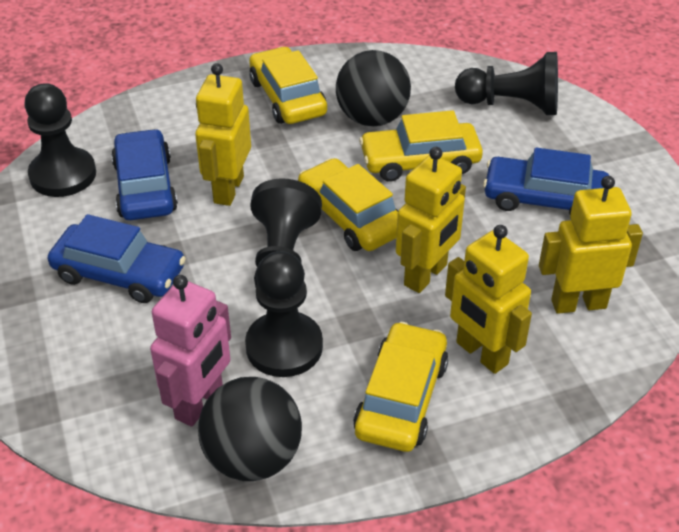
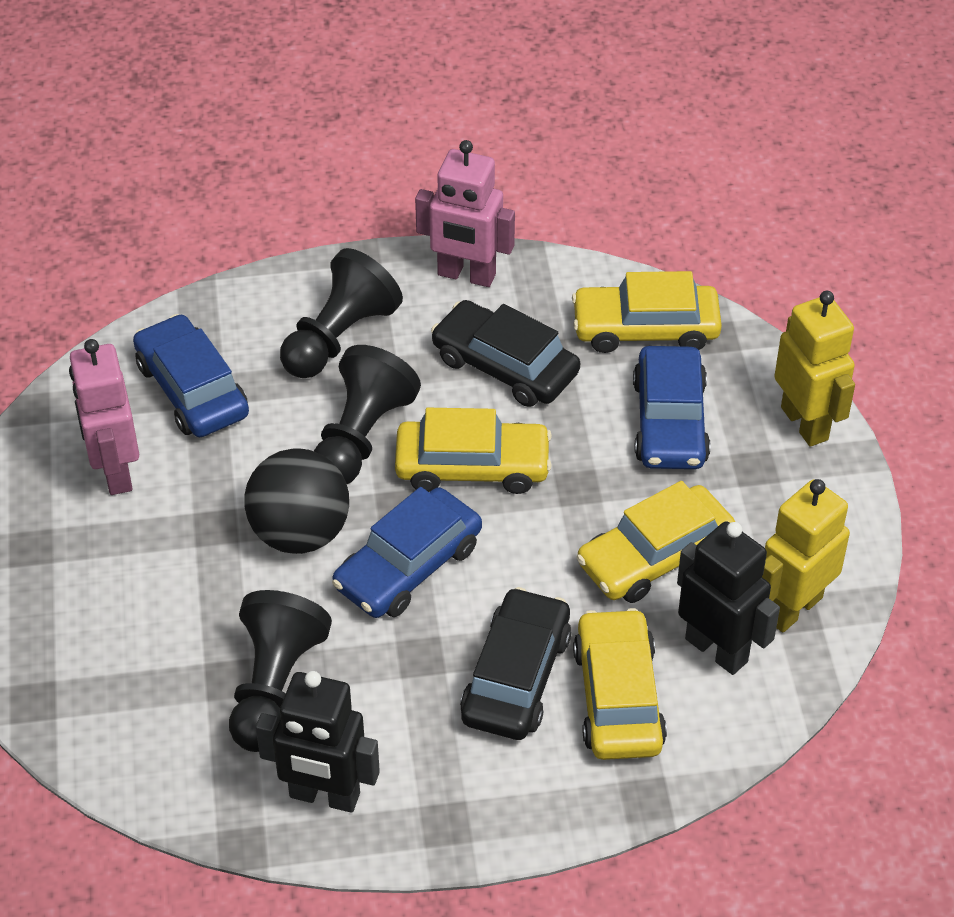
black ball: 2 -> 1
black car: 0 -> 2
black pawn: 4 -> 3
black robot: 0 -> 2
pink robot: 1 -> 2
yellow robot: 4 -> 2

